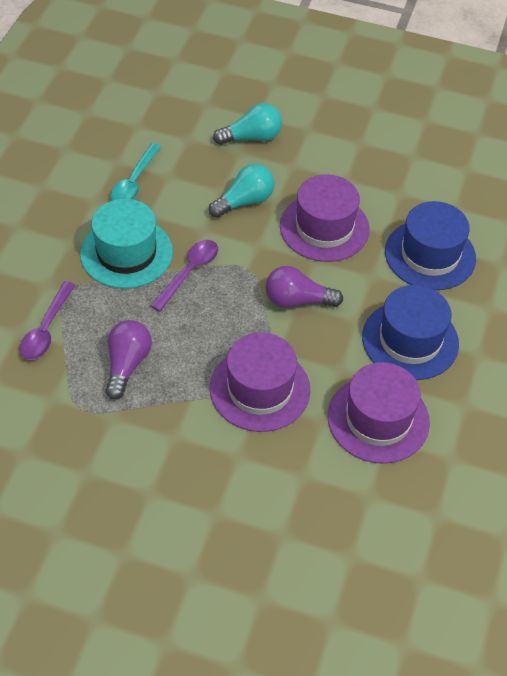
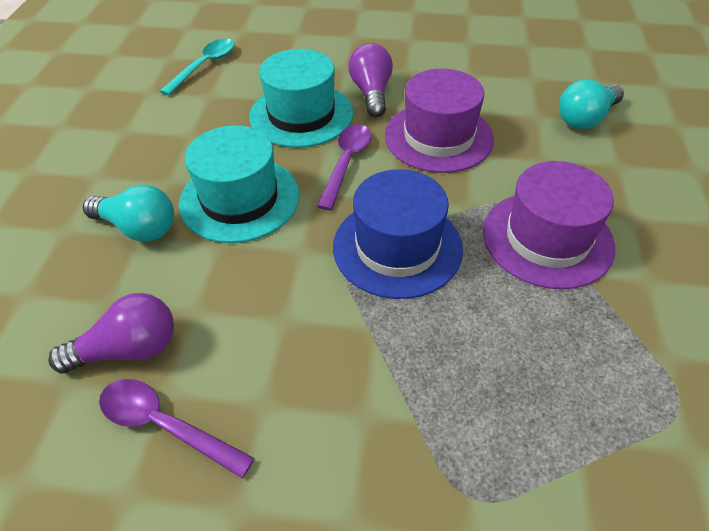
blue hat: 2 -> 1
purple hat: 3 -> 2
turquoise hat: 1 -> 2

